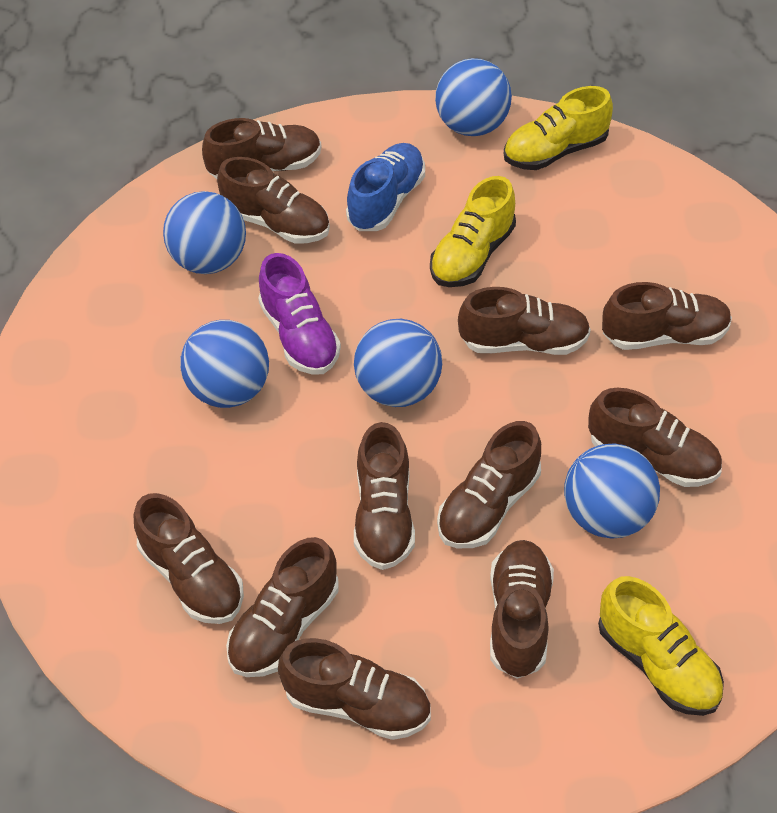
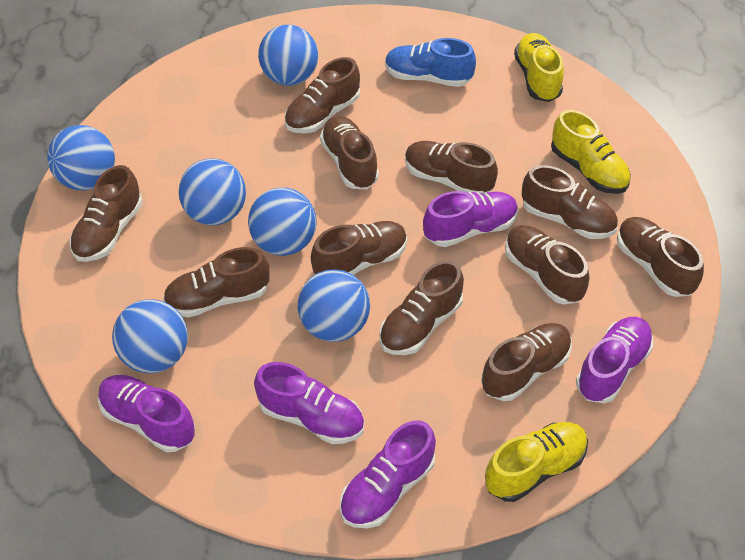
blue ball: 5 -> 6
purple shoe: 1 -> 5

